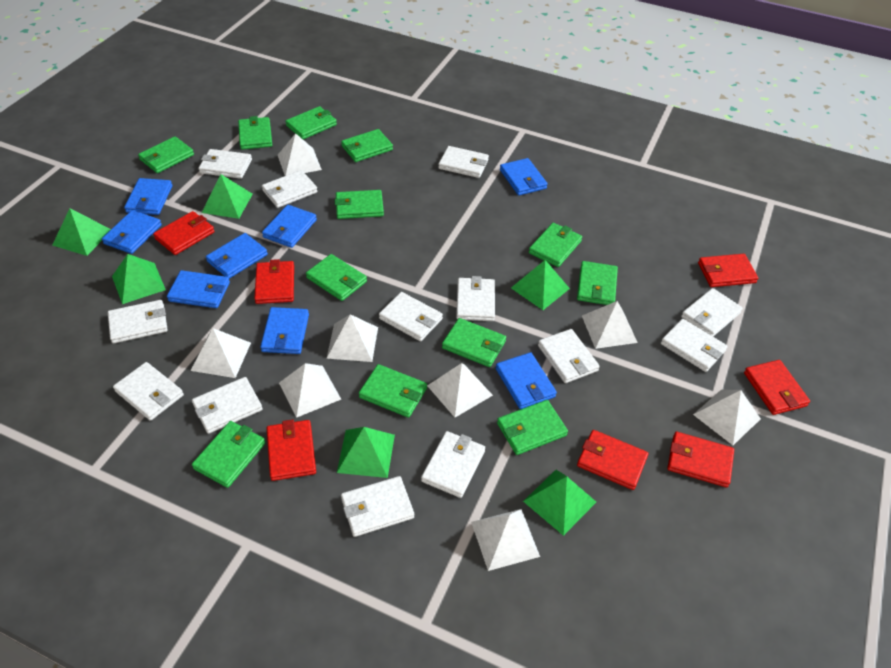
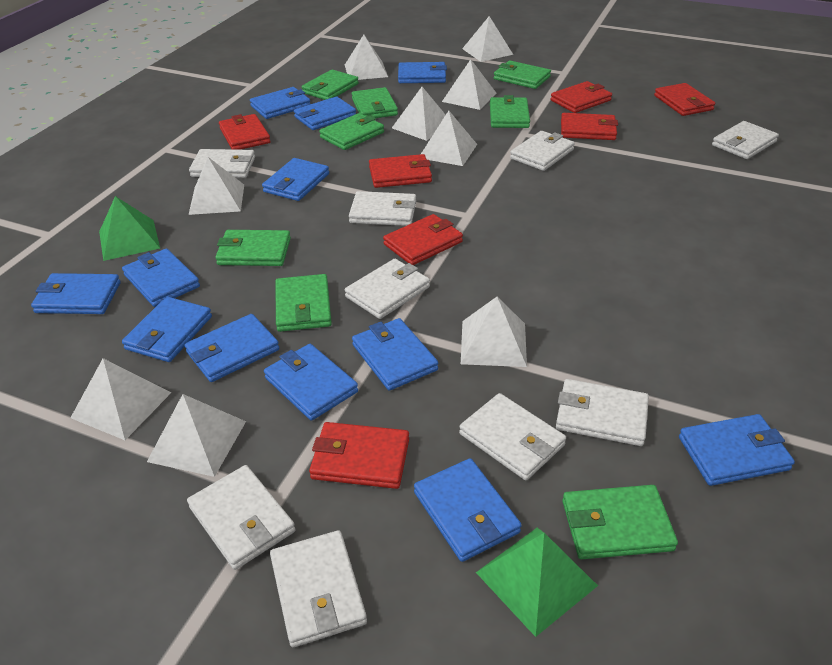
blue wallet: 8 -> 12
green pyramid: 6 -> 2
green wallet: 12 -> 8
white pyramid: 8 -> 9
white wallet: 13 -> 9

